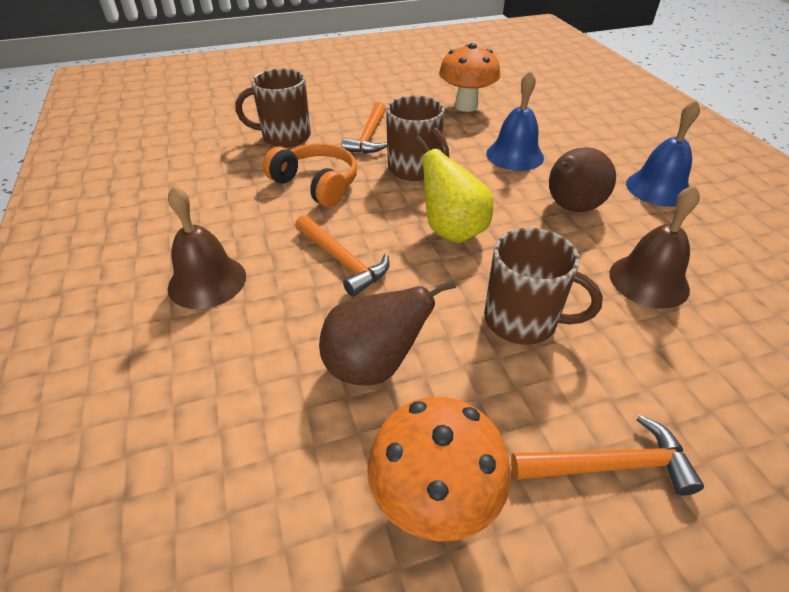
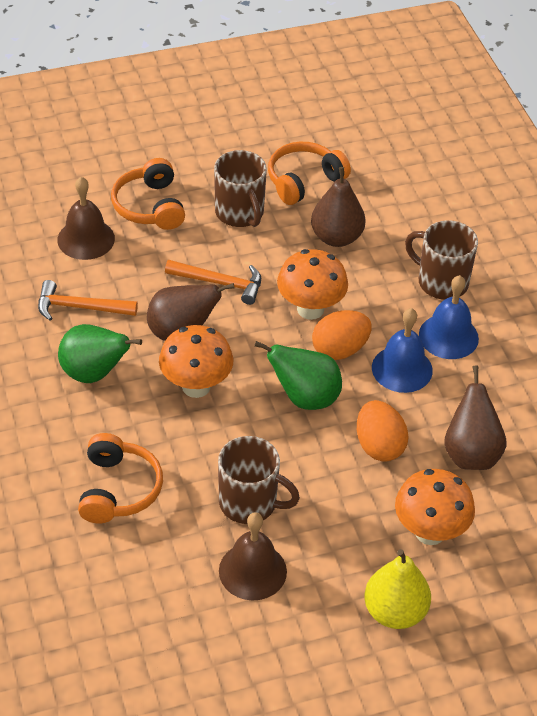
brown pear: 2 -> 3
green pear: 0 -> 2
orange egg: 0 -> 2
orange hammer: 3 -> 2
orange headphones: 1 -> 3
orange mushroom: 2 -> 3

